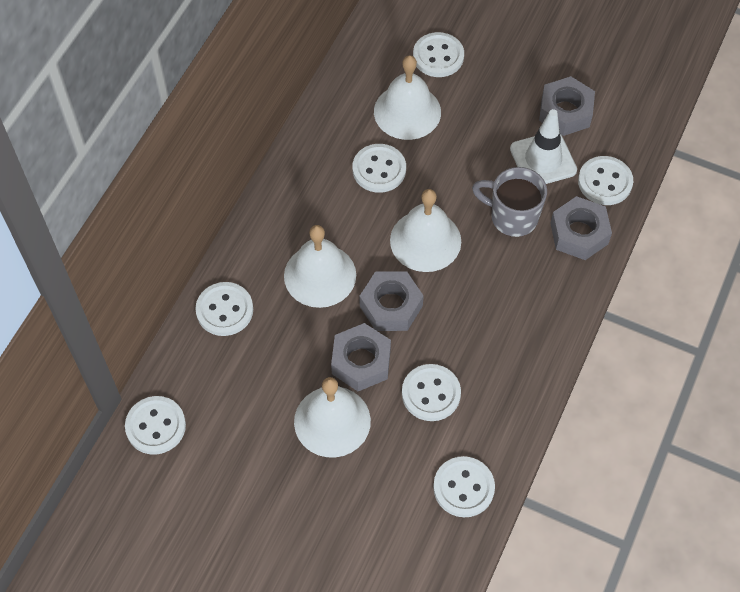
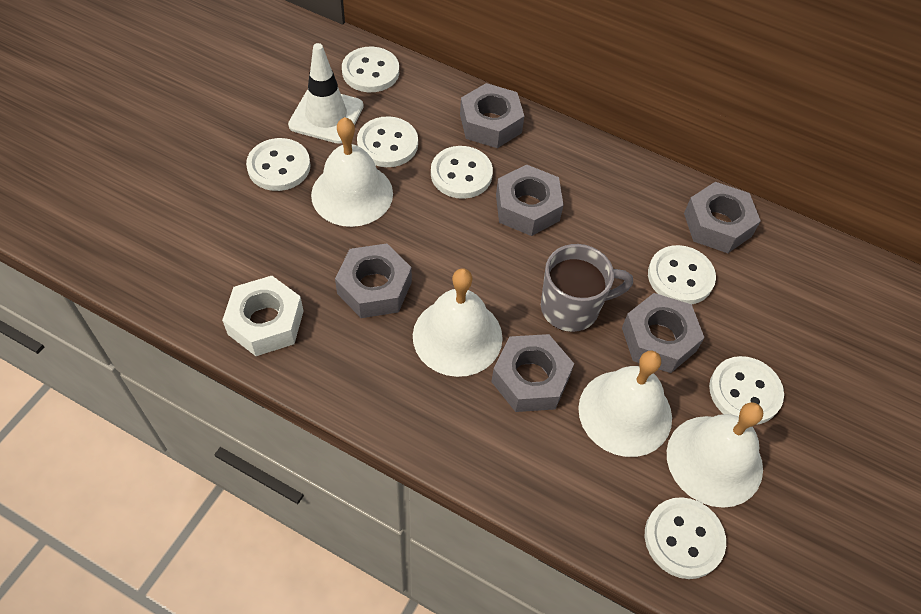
grey nut: 4 -> 6
white nut: 0 -> 1

